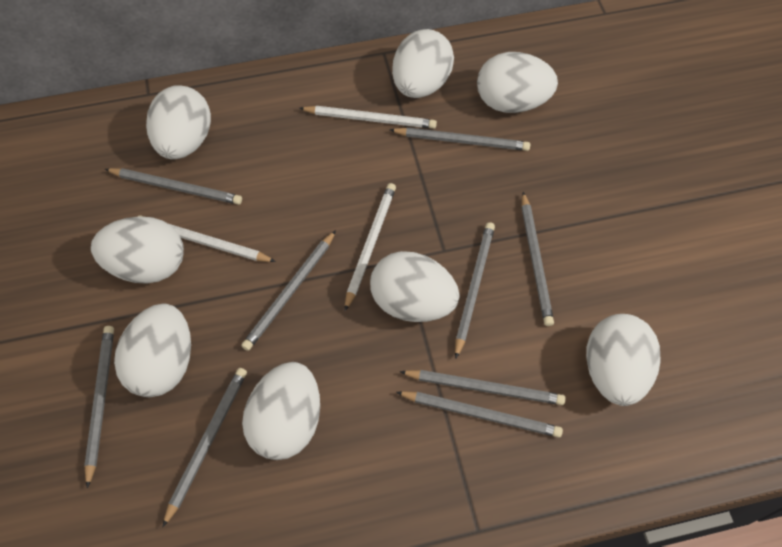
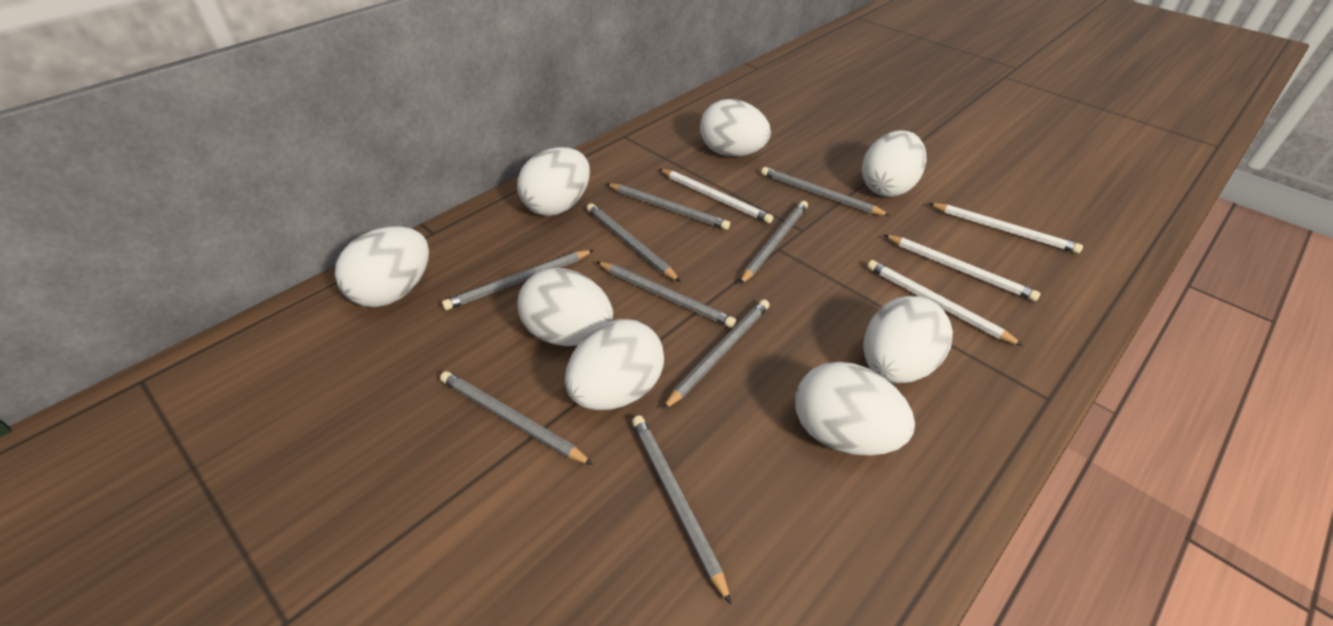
white pencil: 3 -> 4

